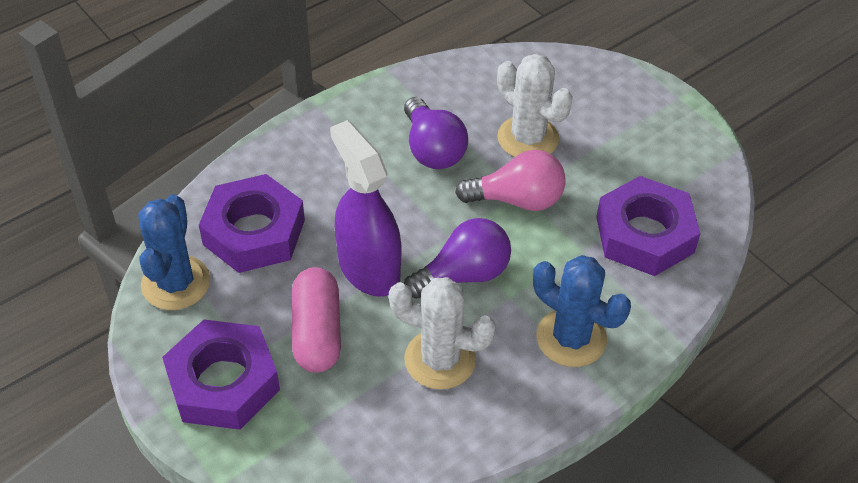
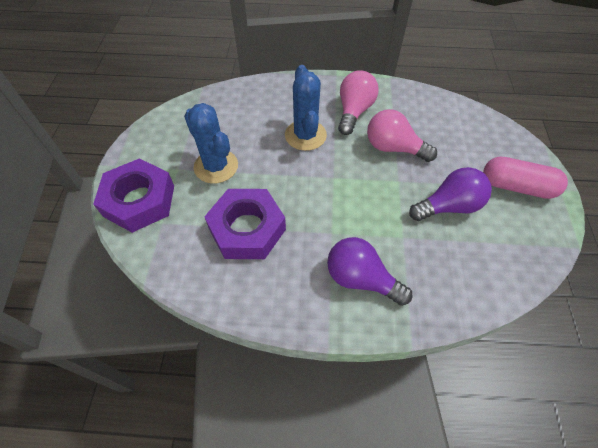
pink light bulb: 1 -> 2
purple nut: 3 -> 2
purple spray bottle: 1 -> 0
white cactus: 2 -> 0

